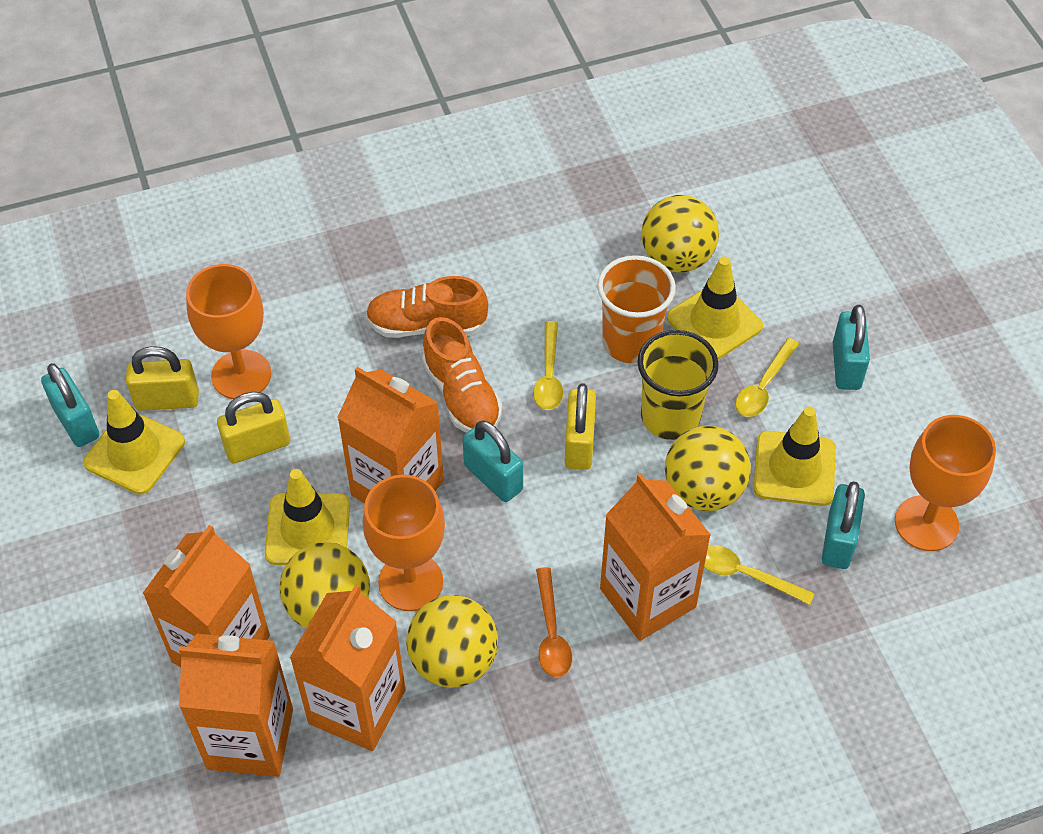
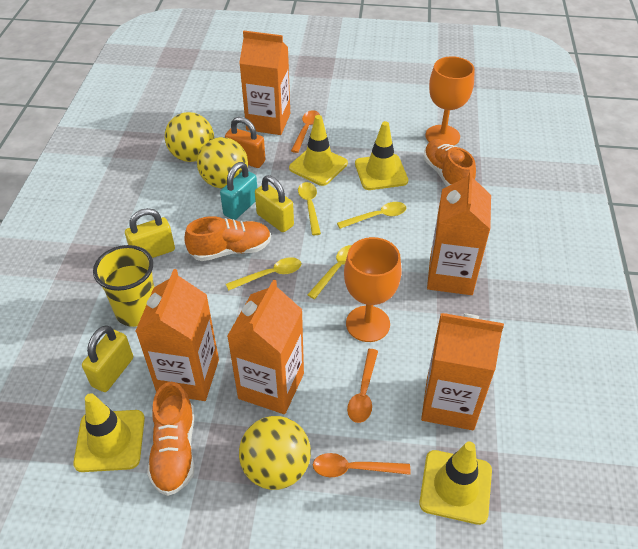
orange cup: 1 -> 0
orange goblet: 3 -> 2
orange padlock: 0 -> 1
orange shoe: 2 -> 3
orange spoon: 1 -> 3
turquoise padlock: 4 -> 1
yellow ball: 4 -> 3
yellow spoon: 3 -> 4

